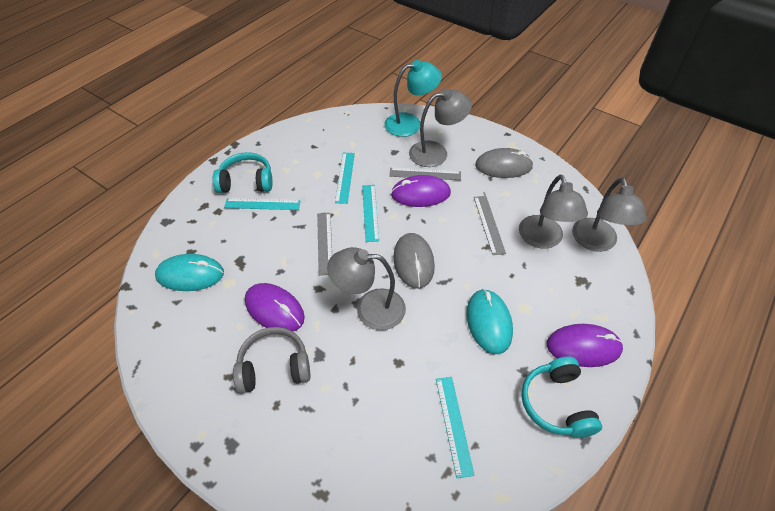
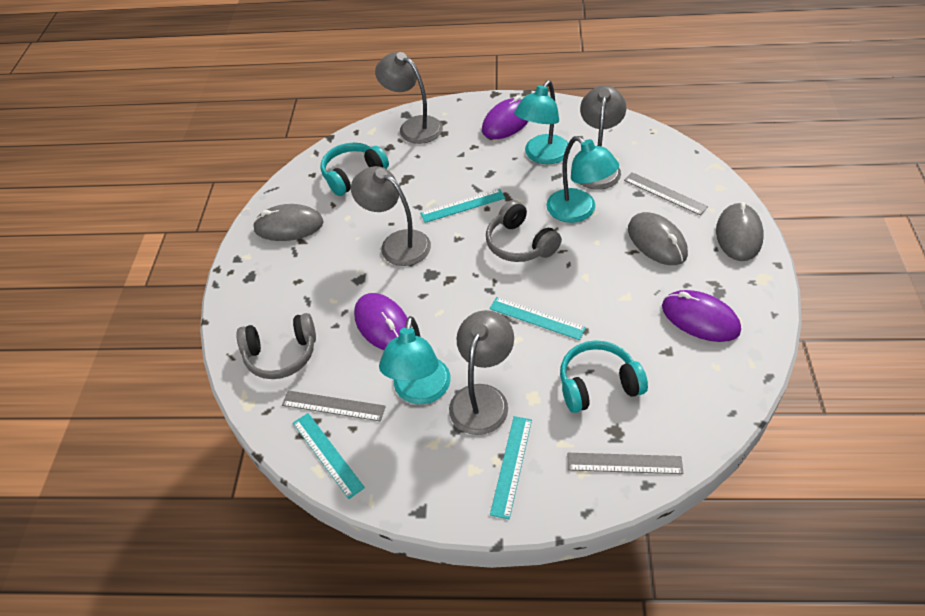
grey headphones: 1 -> 2
grey mouse: 2 -> 3
turquoise lamp: 1 -> 3
turquoise mouse: 2 -> 0

